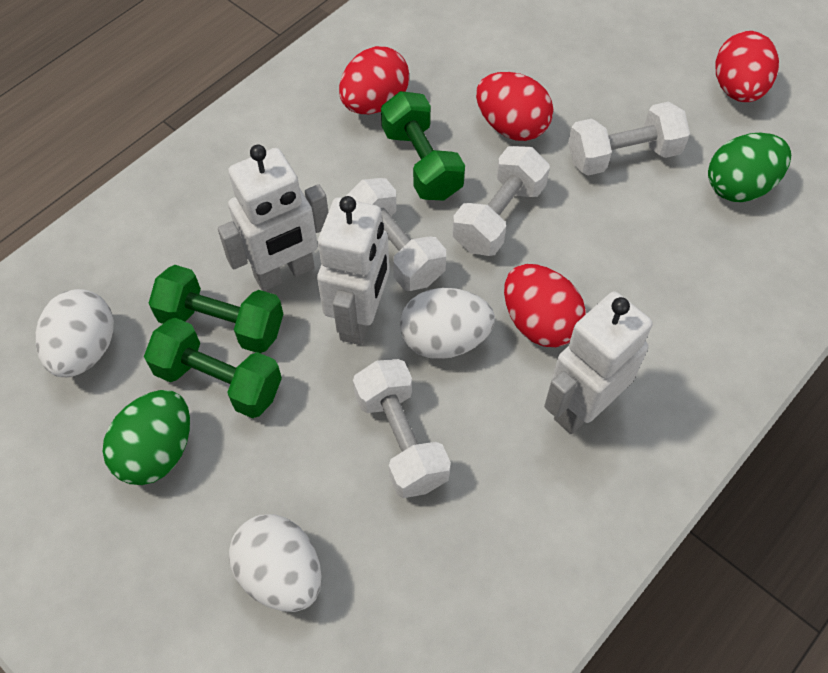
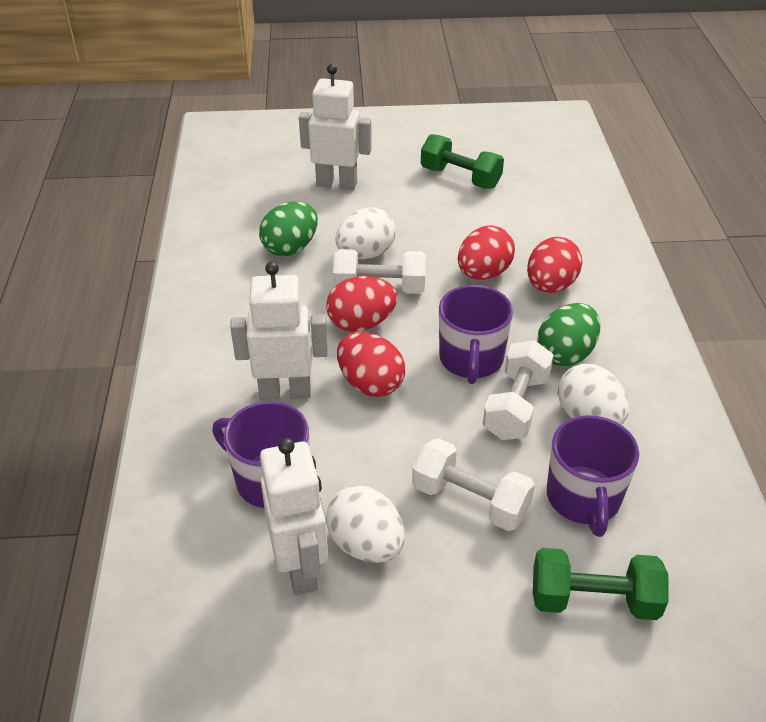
green dumbbell: 3 -> 2
purple mug: 0 -> 3
white dumbbell: 4 -> 3

